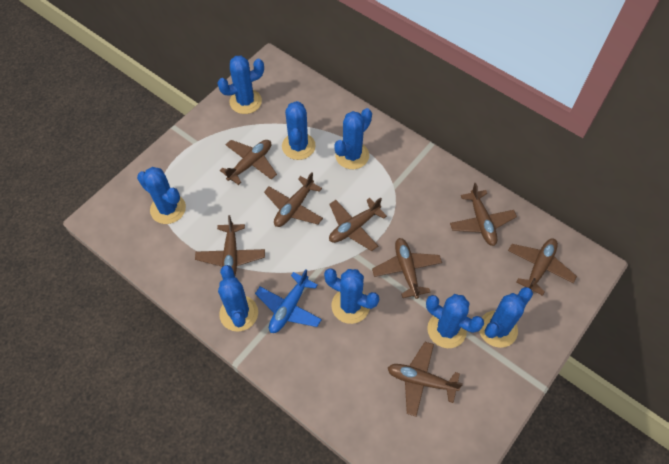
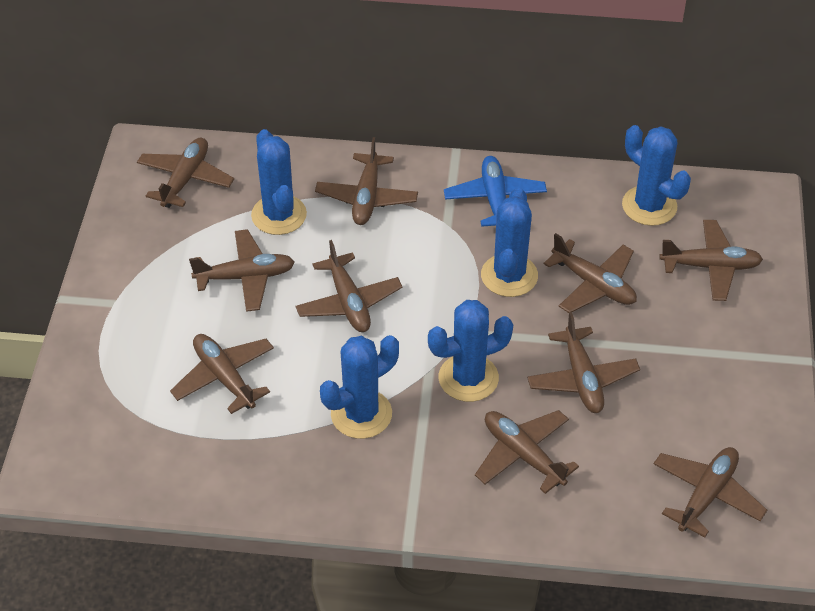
blue cactus: 8 -> 5
brown plane: 8 -> 10

